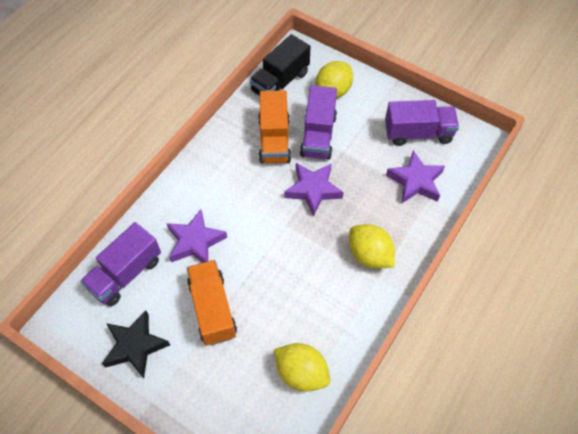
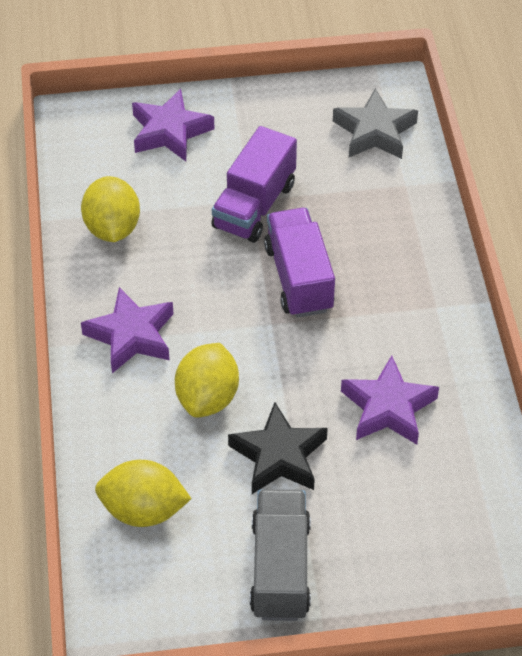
black truck: 1 -> 0
grey star: 0 -> 1
grey truck: 0 -> 1
orange truck: 2 -> 0
purple truck: 3 -> 2

